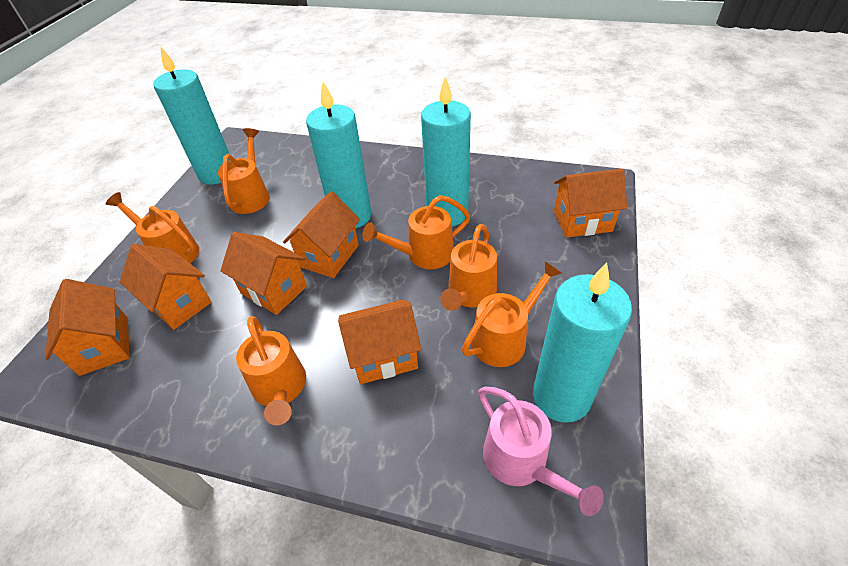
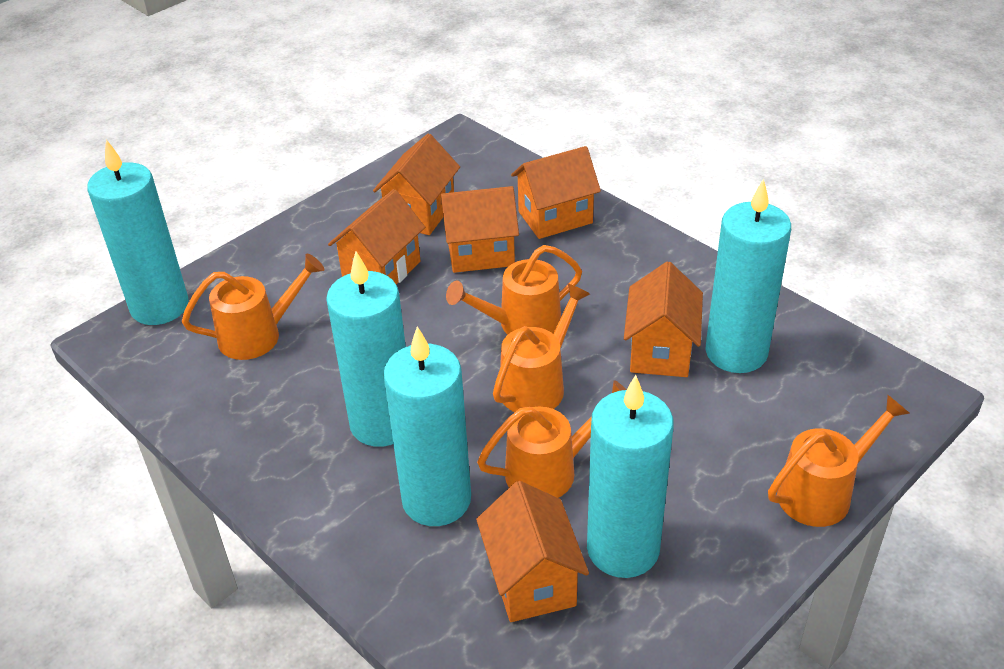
orange watering can: 6 -> 5
pink watering can: 1 -> 0
turquoise candle: 4 -> 5

